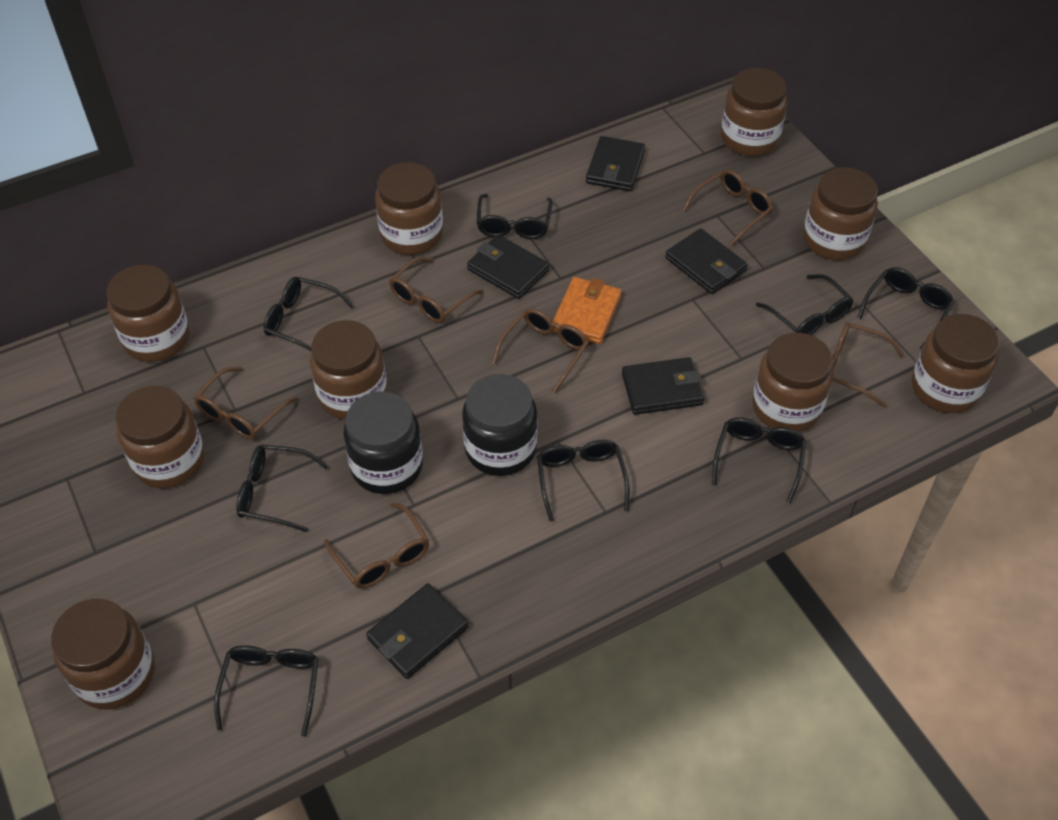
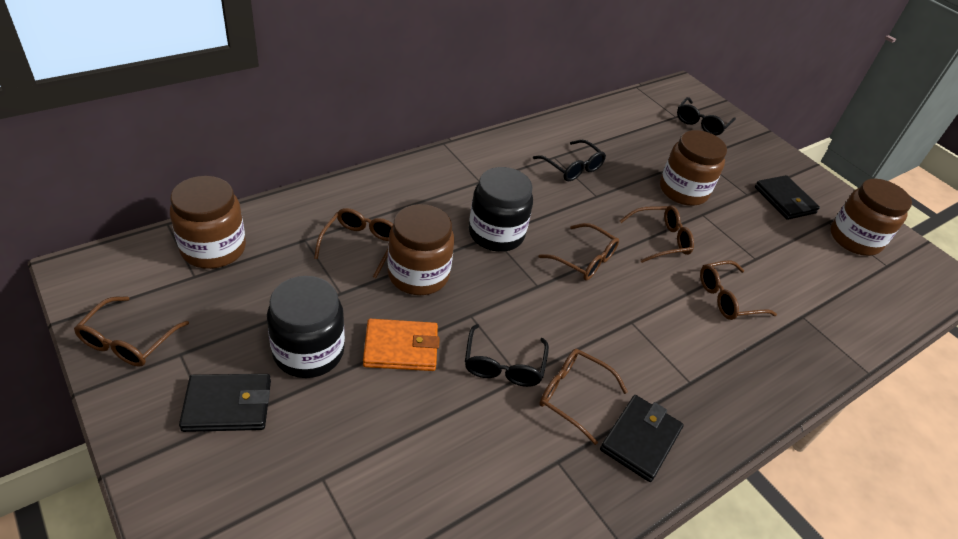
black glasses: 8 -> 3
black wallet: 5 -> 3
brown jar: 9 -> 4

